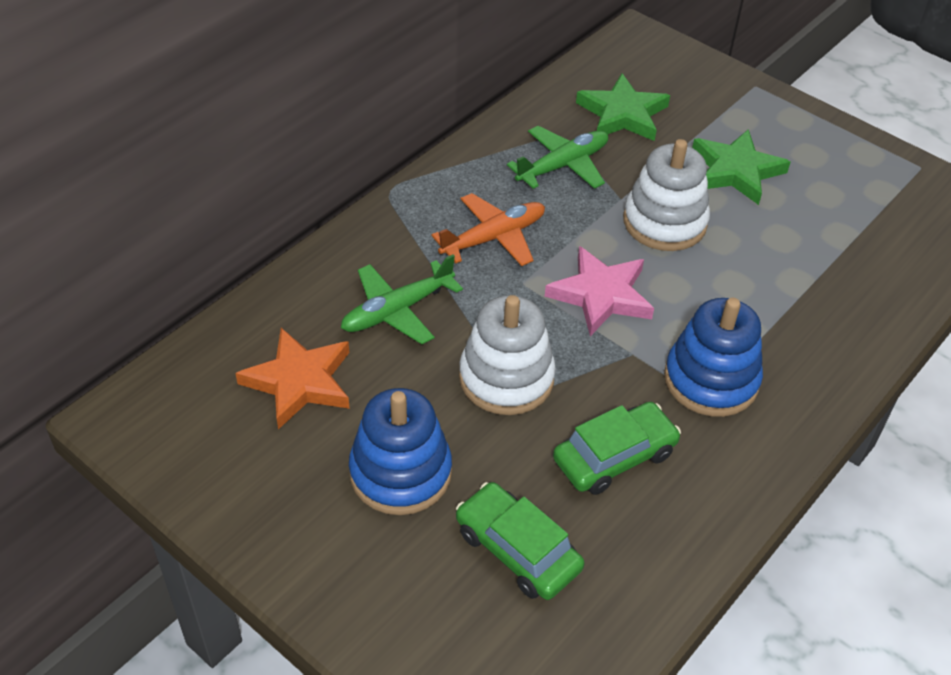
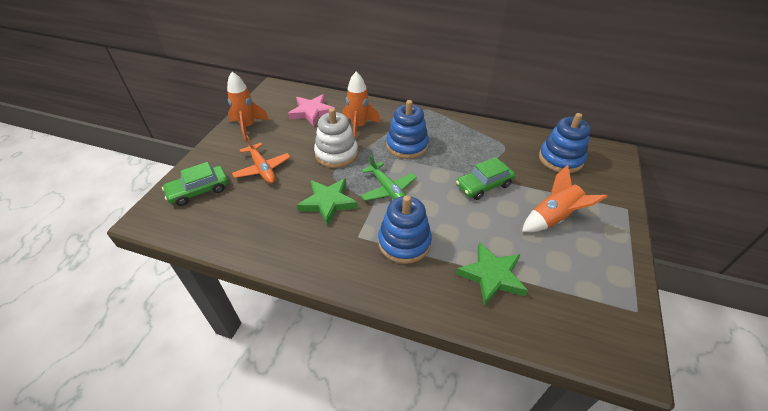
blue stacking toy: 2 -> 3
green plane: 2 -> 1
orange rocket: 0 -> 3
orange star: 1 -> 0
white stacking toy: 2 -> 1

